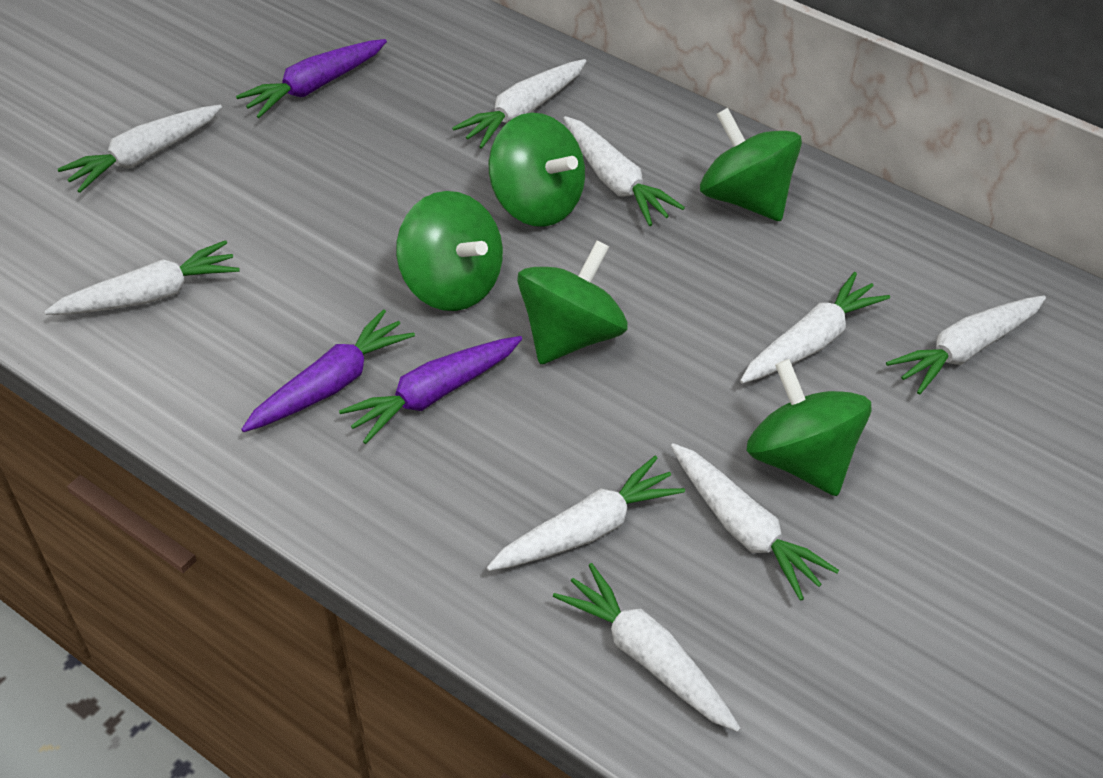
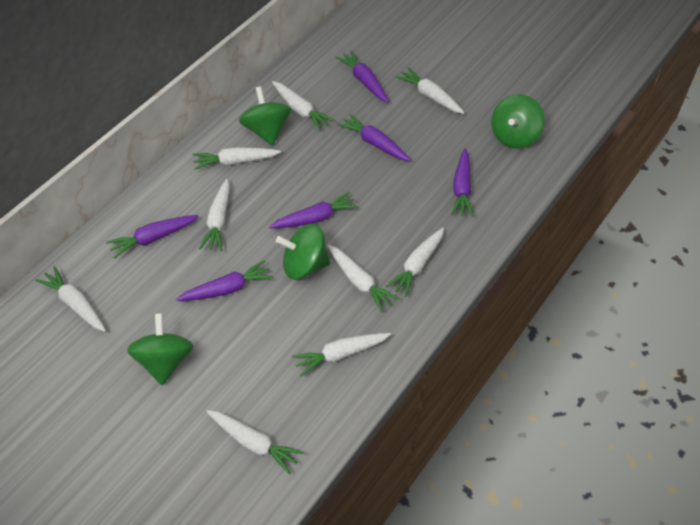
green spinning top: 5 -> 4
purple carrot: 3 -> 6

